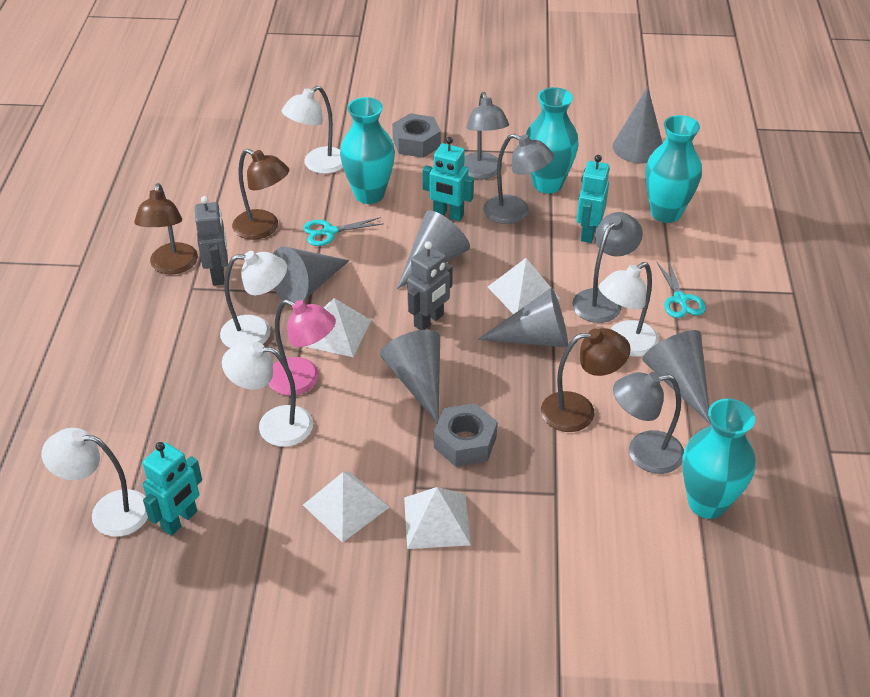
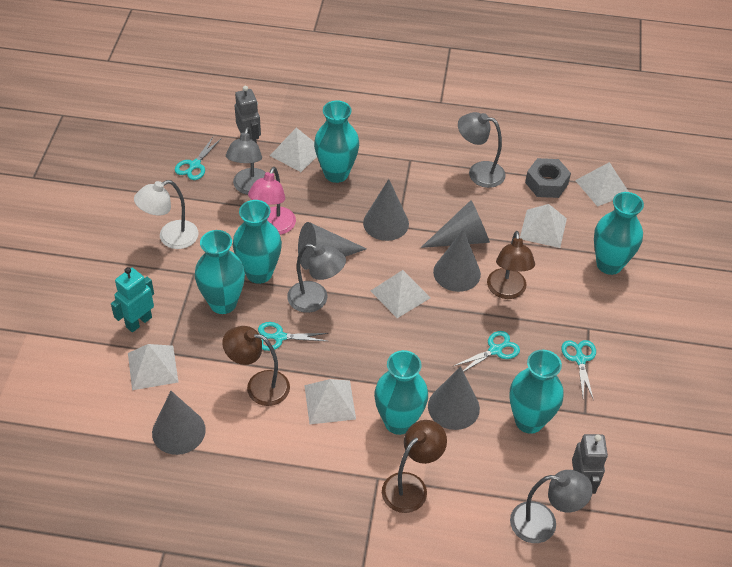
grey nut: 2 -> 1
turquoise robot: 3 -> 1
turquoise scissors: 2 -> 4
turquoise vase: 4 -> 6
white lamp: 5 -> 1
white pyramid: 4 -> 6

